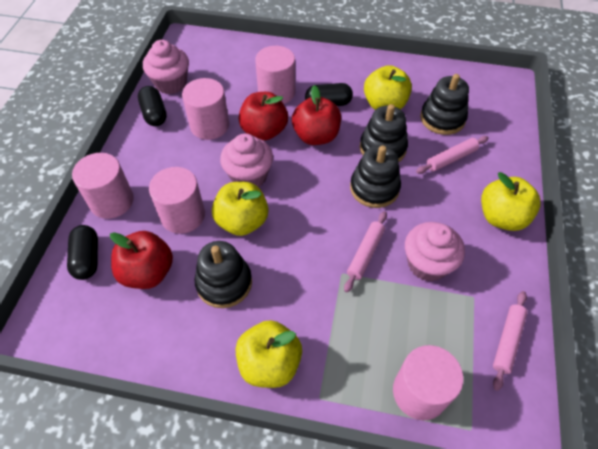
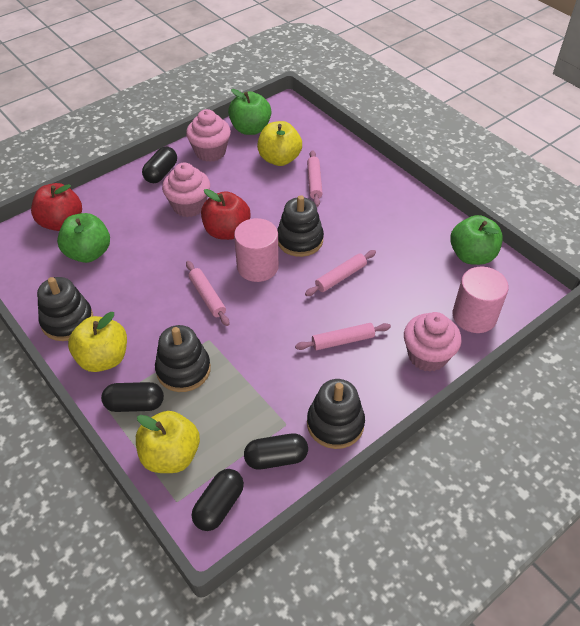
black capsule: 3 -> 4
green apple: 0 -> 3
pink cylinder: 5 -> 2
pink rolling pin: 3 -> 4
red apple: 3 -> 2
yellow apple: 4 -> 3

